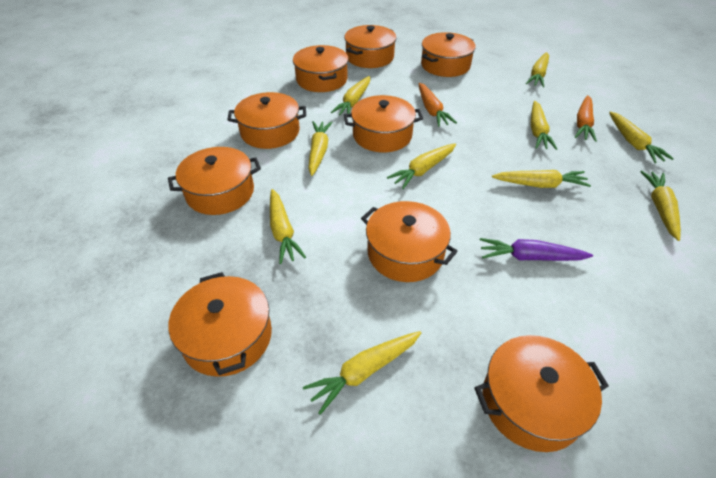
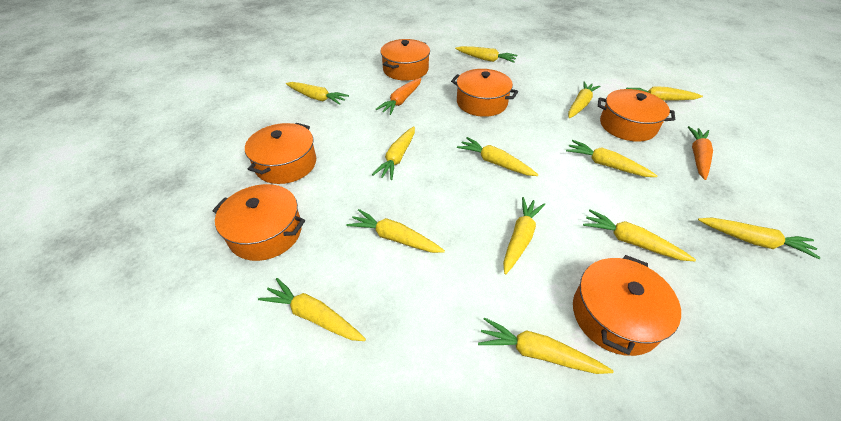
orange pot: 9 -> 6
purple carrot: 1 -> 0
yellow carrot: 10 -> 13

